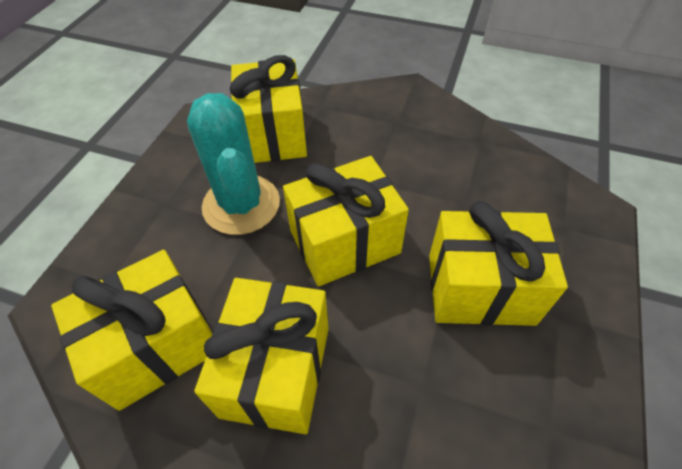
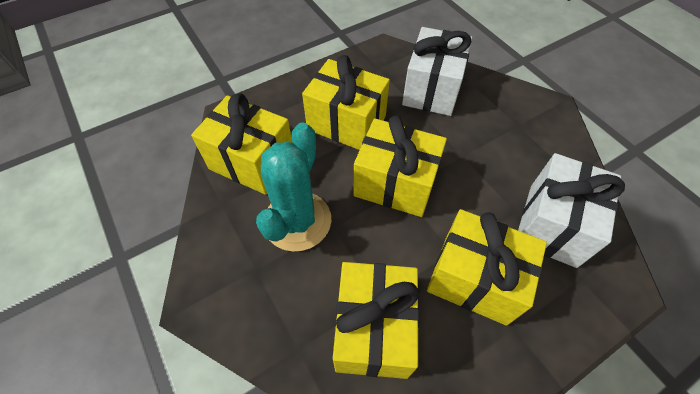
white gift: 0 -> 2

